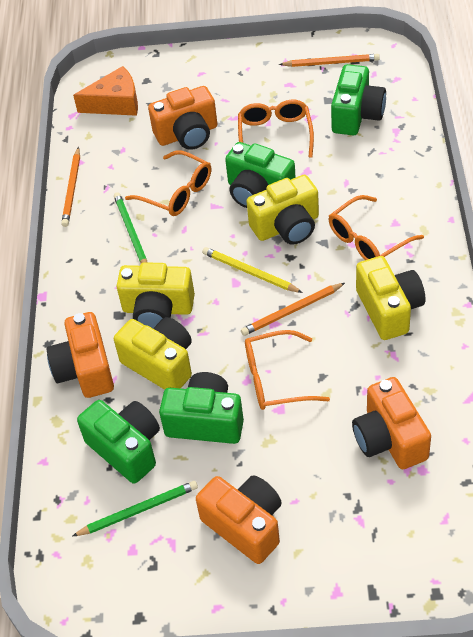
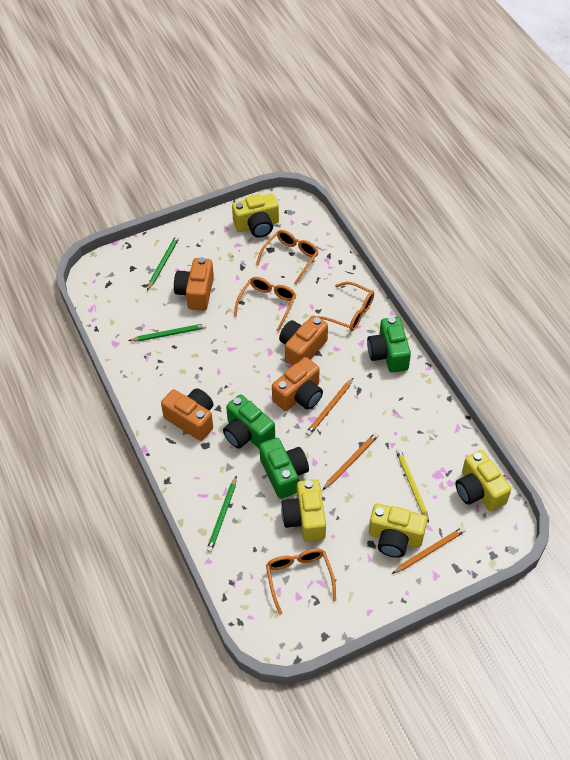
green camera: 4 -> 3
green pencil: 2 -> 3
orange cheese: 1 -> 0

